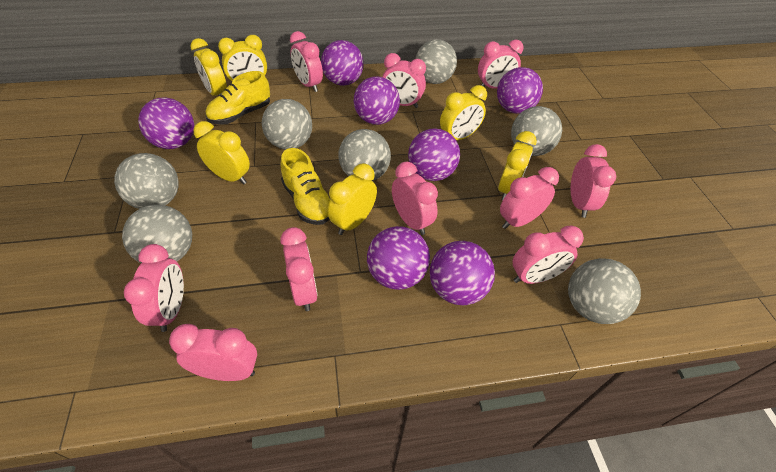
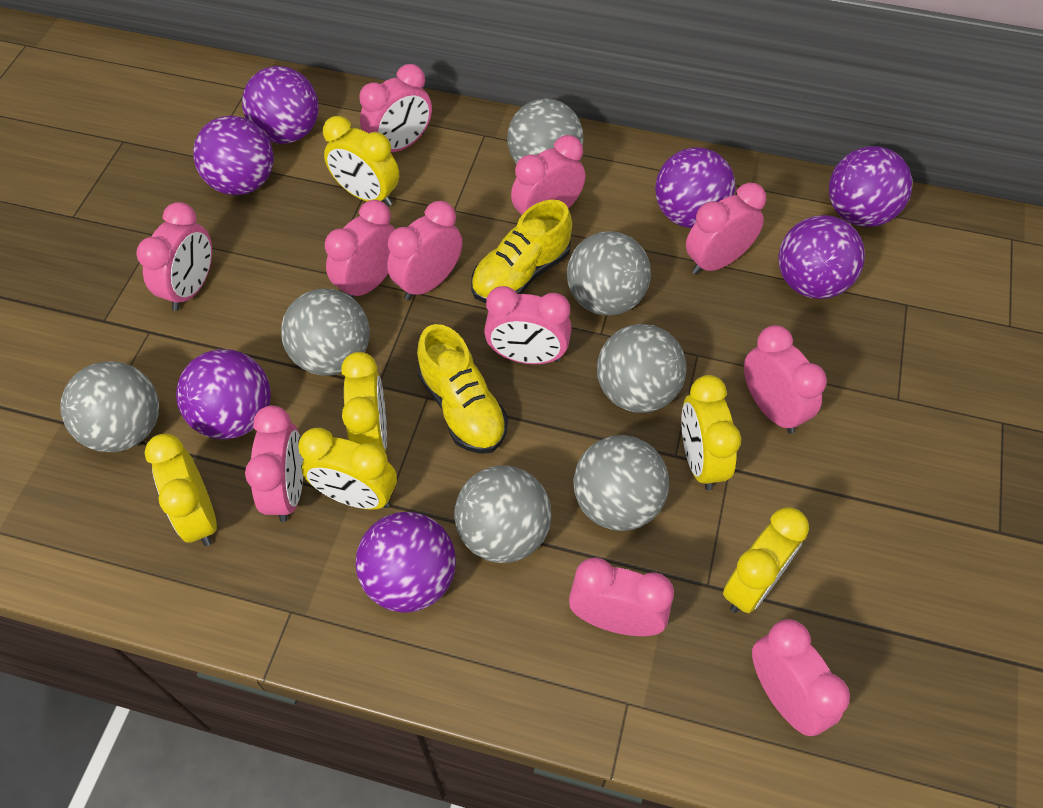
pink clock: 10 -> 11

